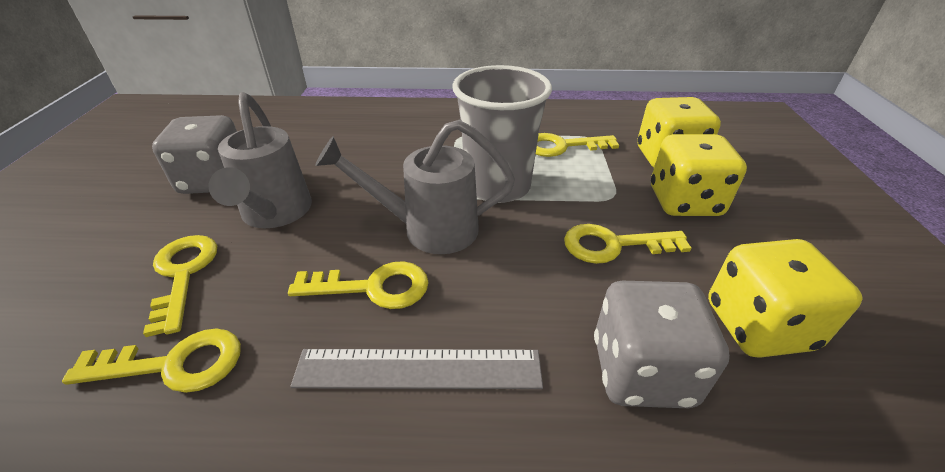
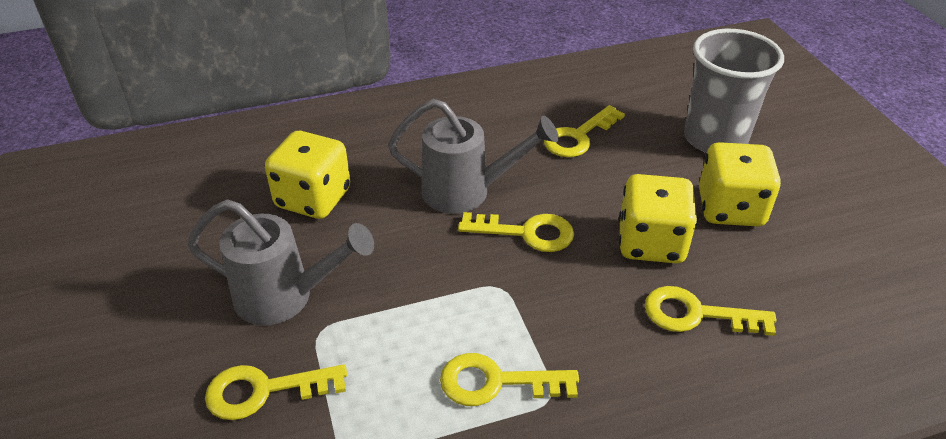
grey dice: 2 -> 0
grey ruler: 1 -> 0

